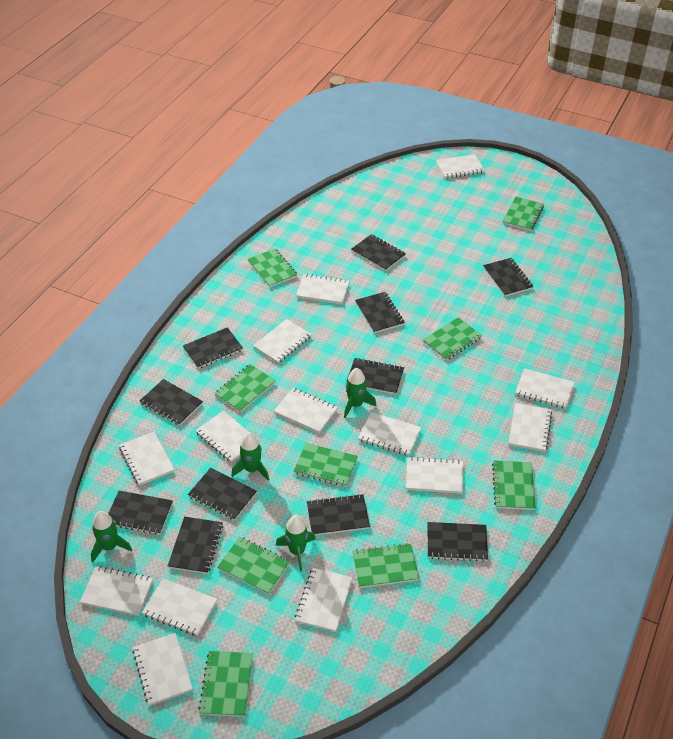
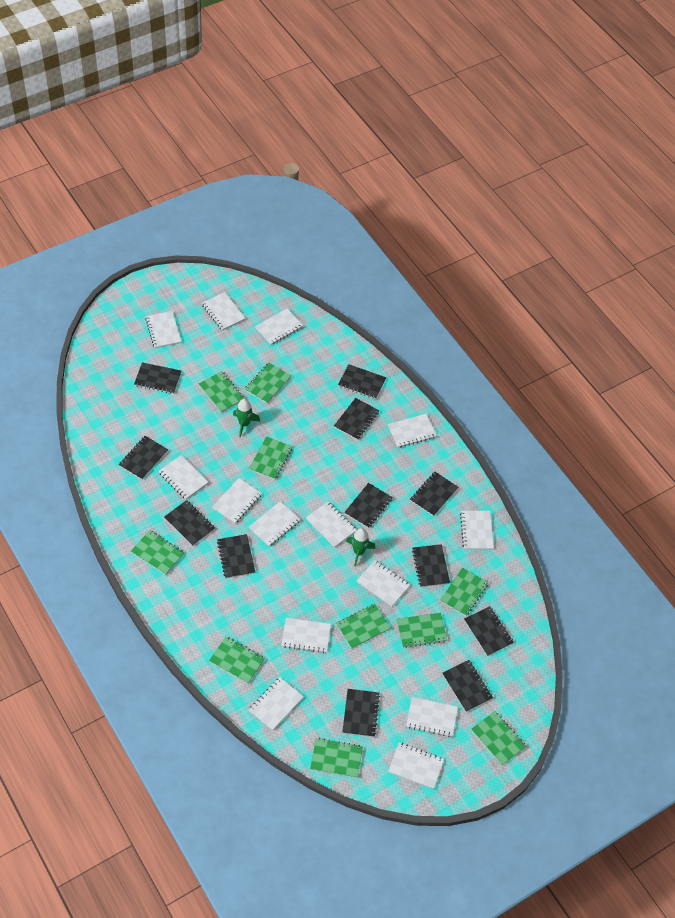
black notebook: 11 -> 12
green notebook: 9 -> 10
green rocket: 4 -> 2

